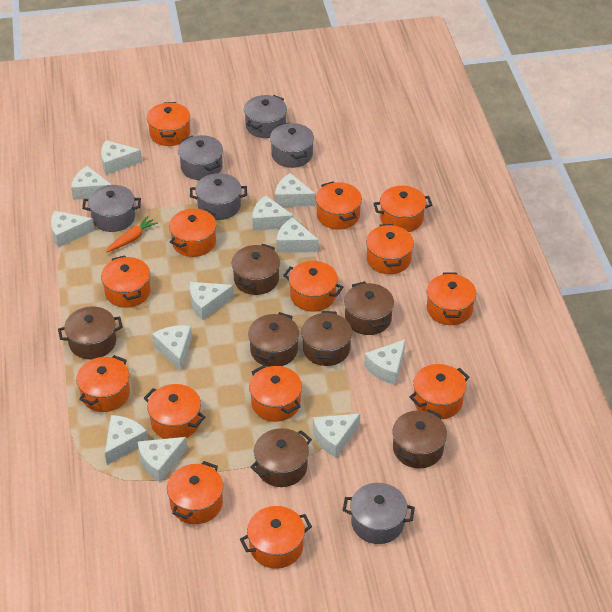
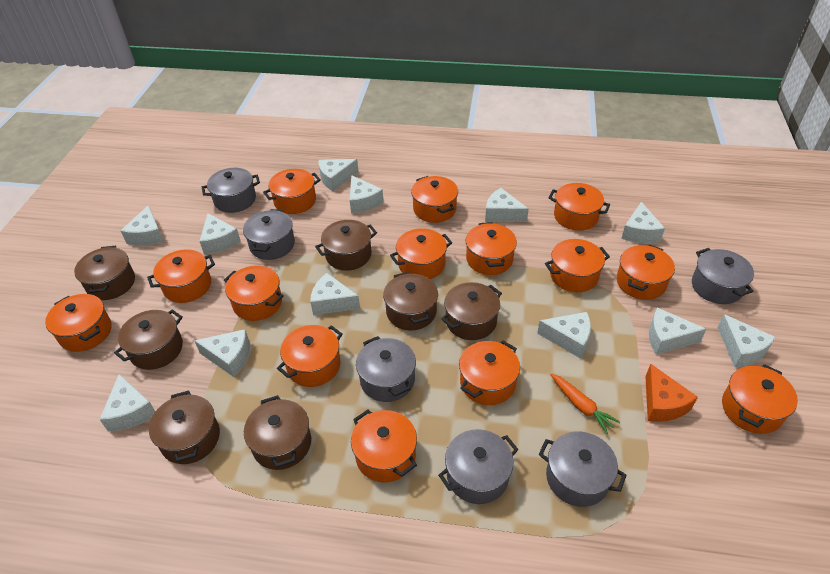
orange cheese: 0 -> 1

